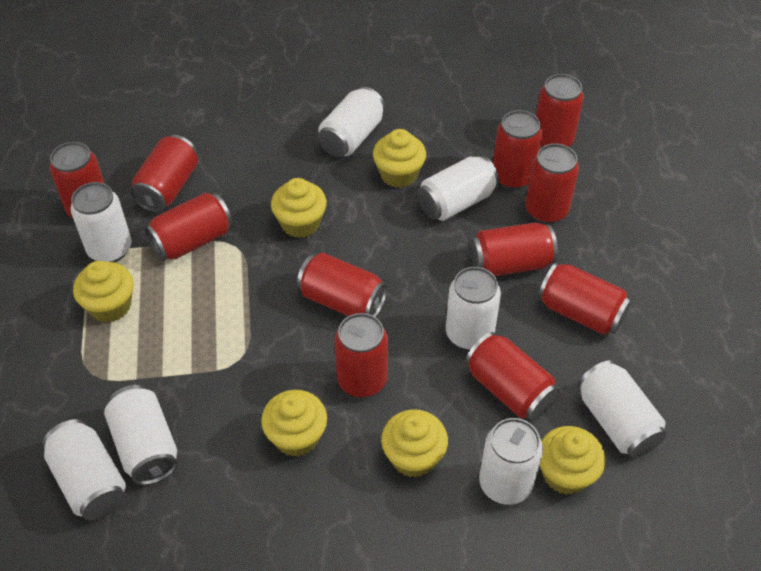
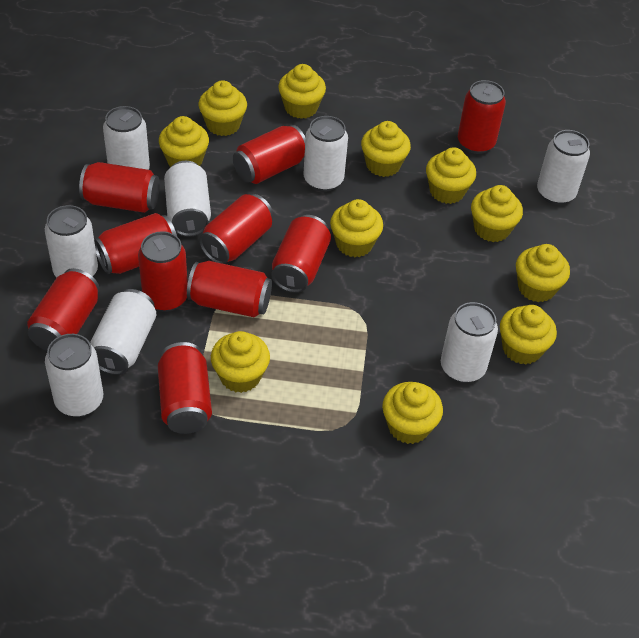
red can: 11 -> 10
yellow cupcake: 6 -> 11

